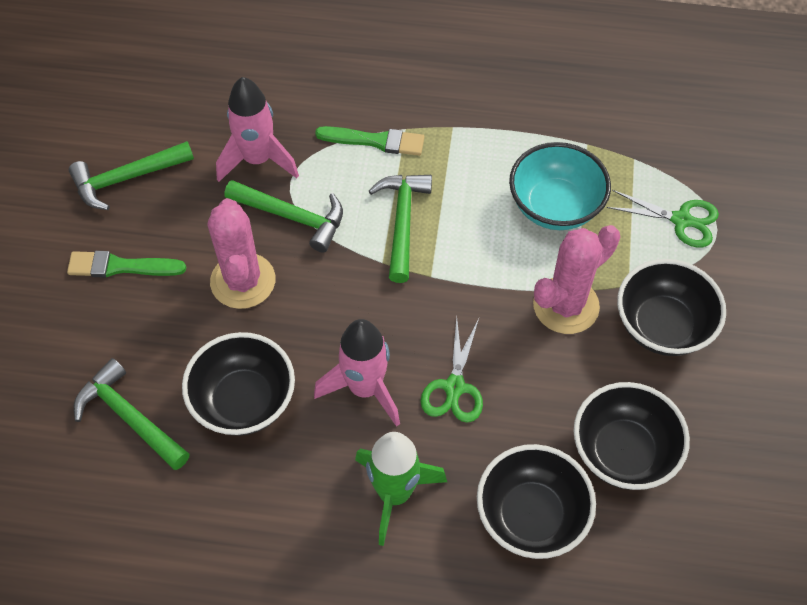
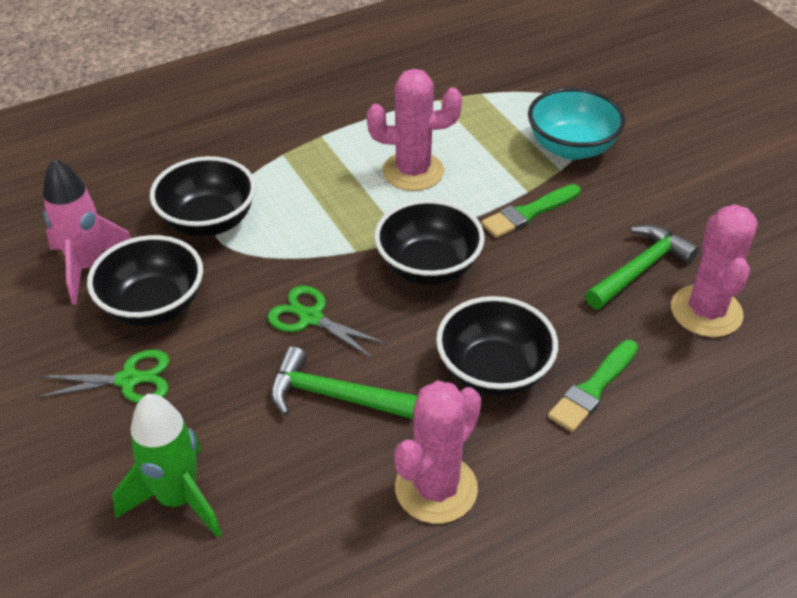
green hammer: 4 -> 2
pink cactus: 2 -> 3
pink rocket: 2 -> 1

